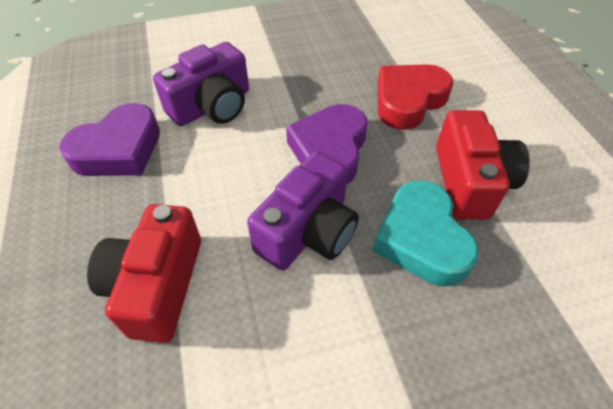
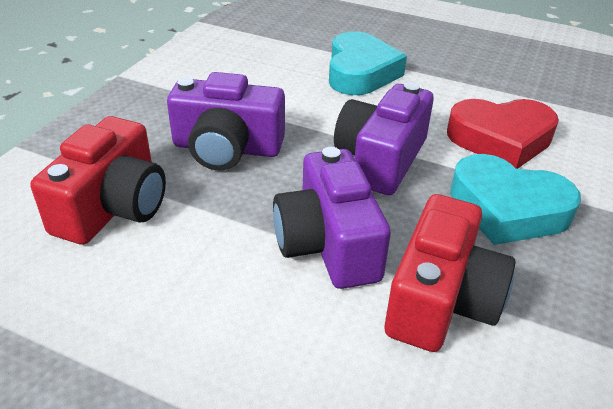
purple camera: 2 -> 3
purple heart: 2 -> 0
turquoise heart: 1 -> 2

